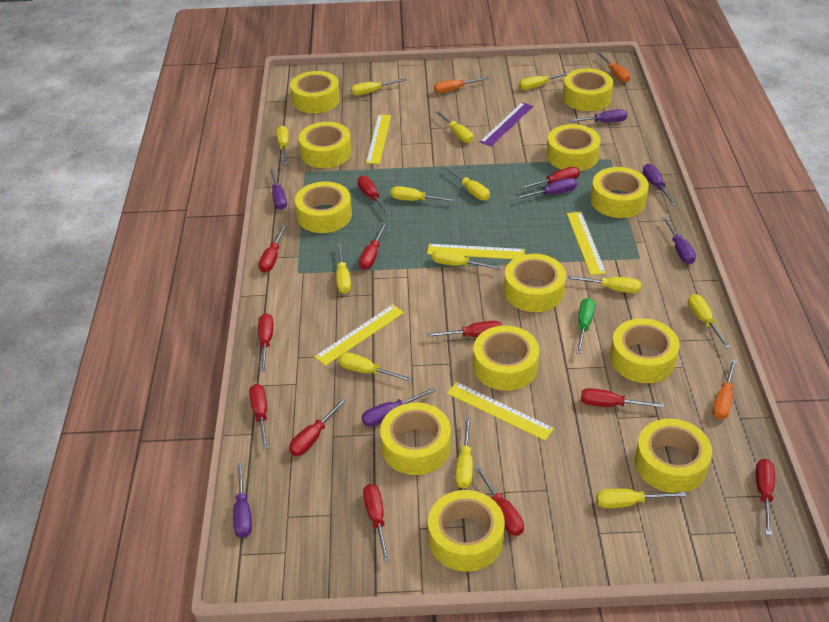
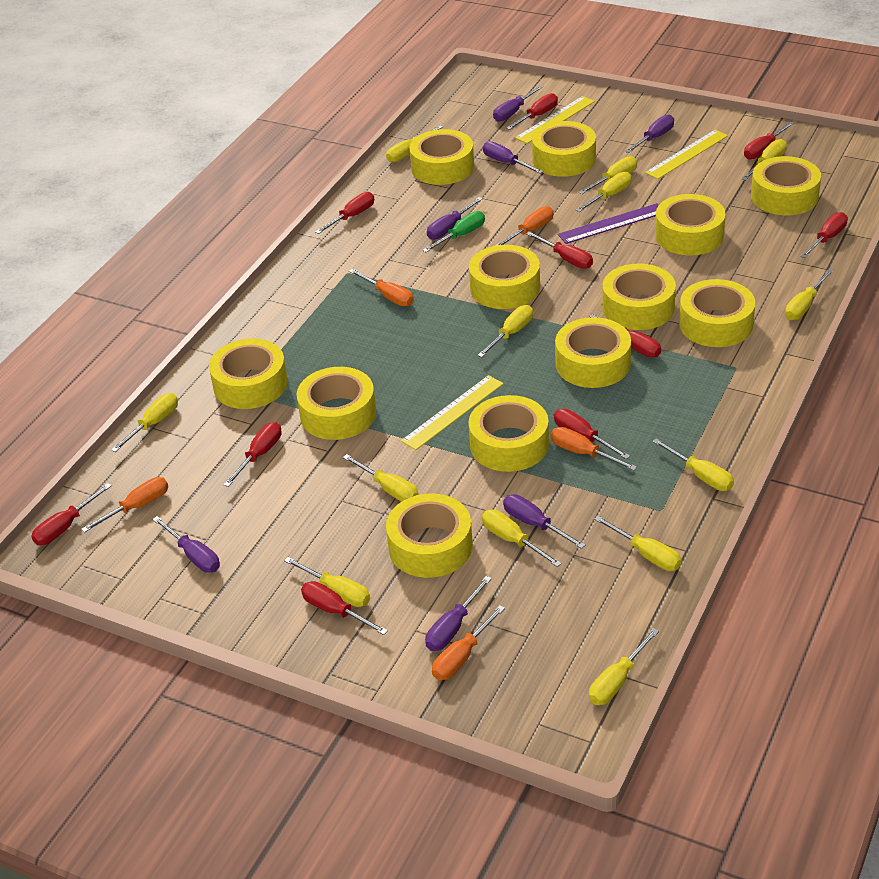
orange screwdriver: 3 -> 5
red screwdriver: 12 -> 10
yellow ruler: 5 -> 3

